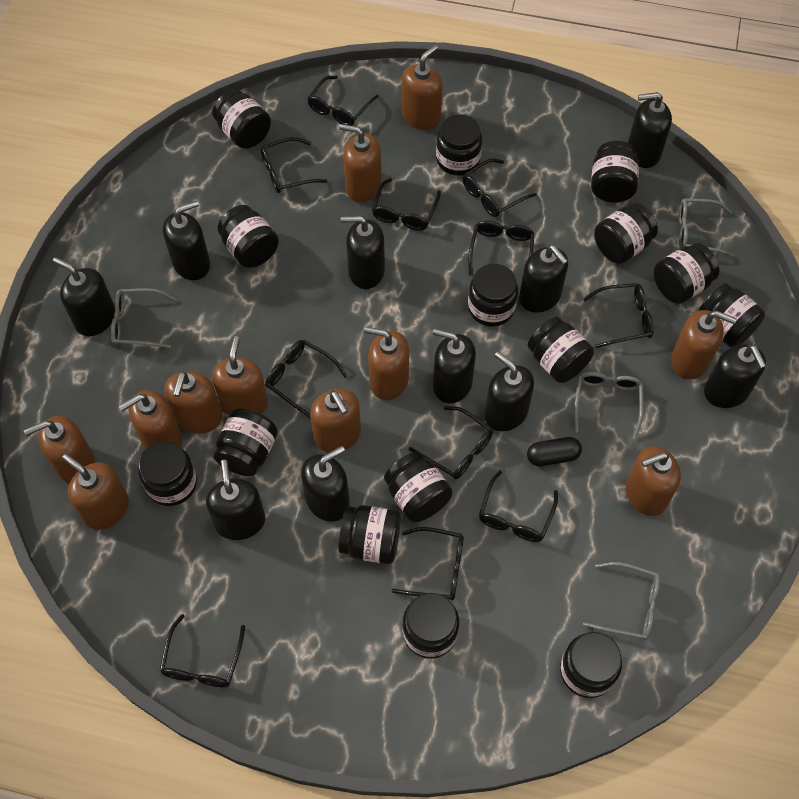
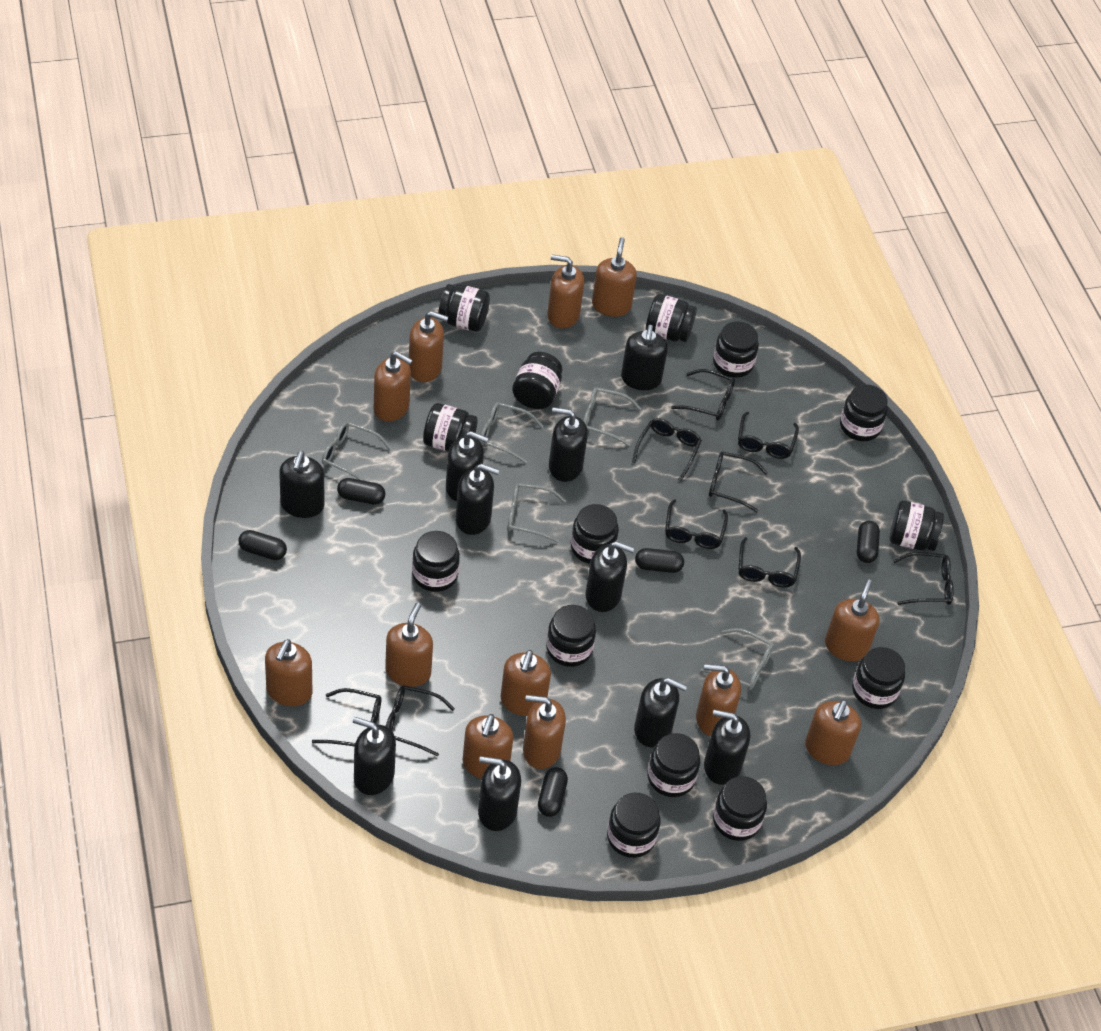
black capsule: 1 -> 5
black glasses: 11 -> 9
black jar: 15 -> 14
brown soap dispenser: 11 -> 12
grey glasses: 4 -> 5

